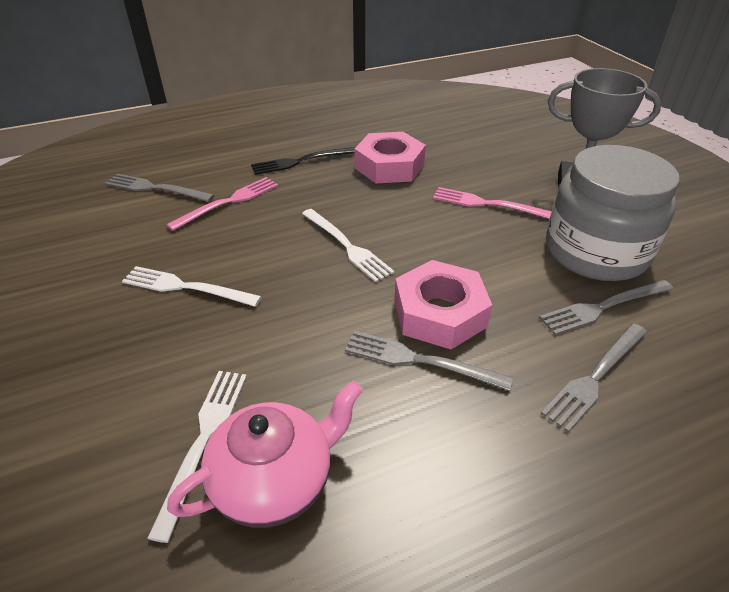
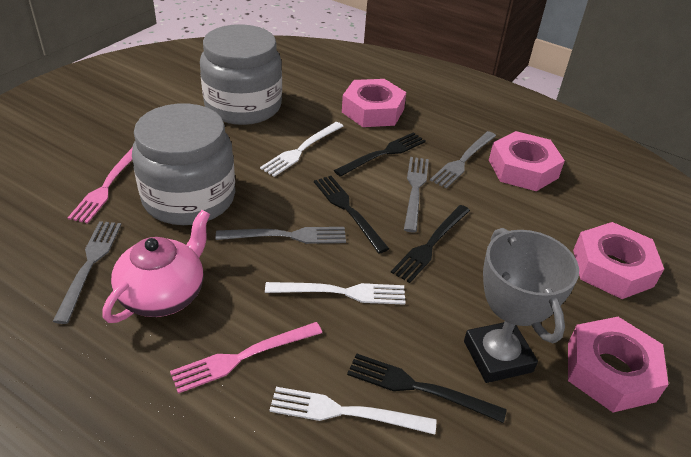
black fork: 1 -> 4
grey jar: 1 -> 2
pink nut: 2 -> 4

